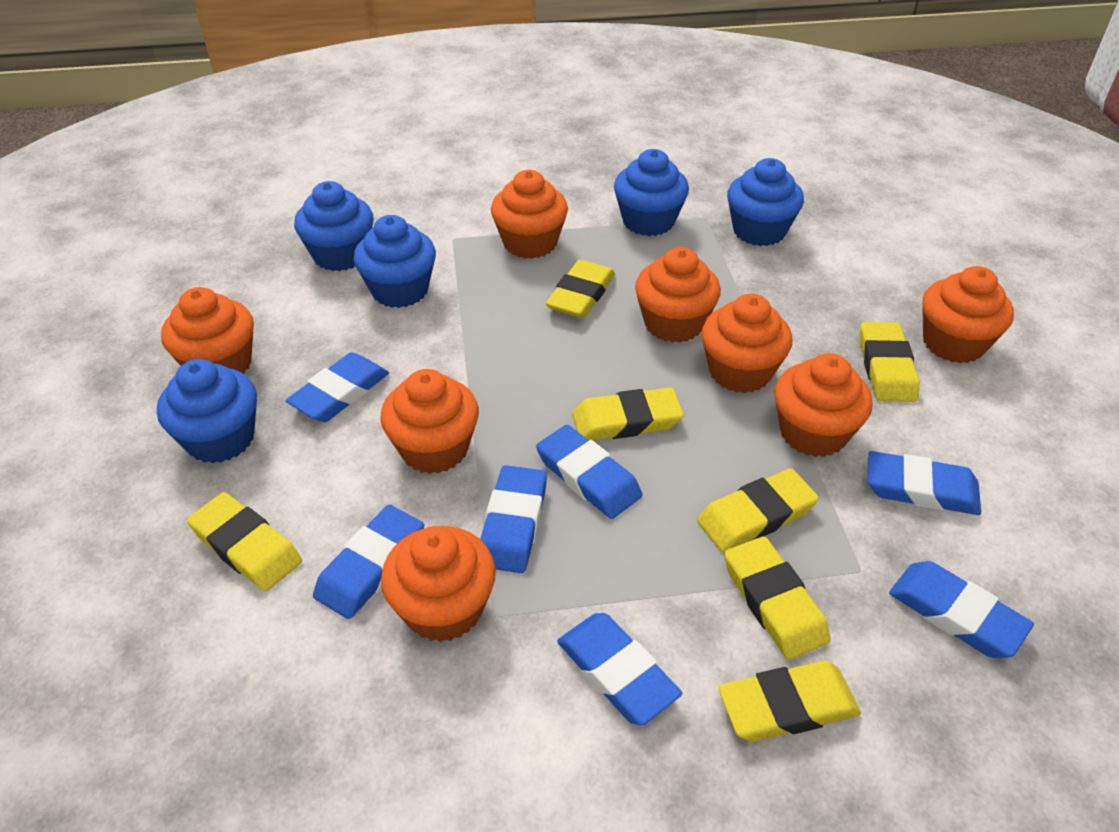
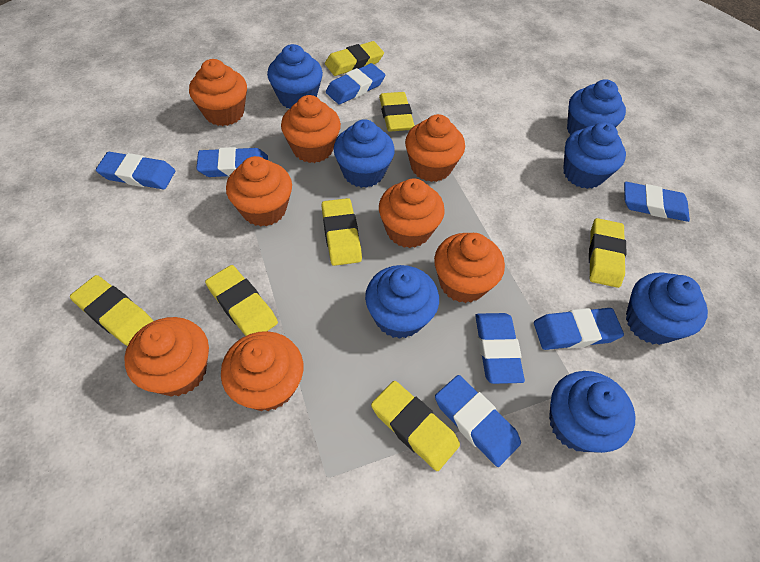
blue cupcake: 5 -> 7

